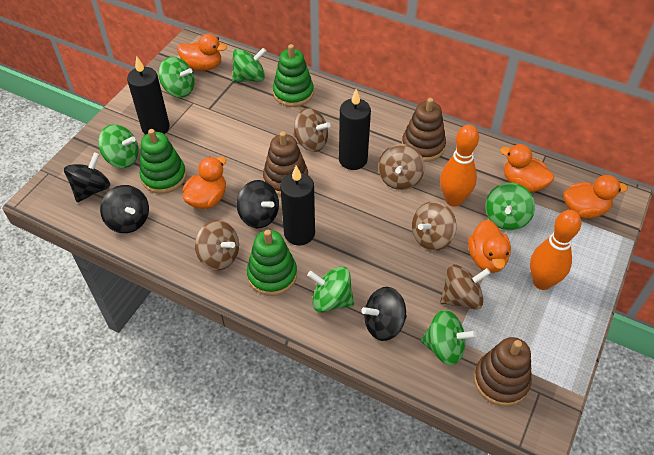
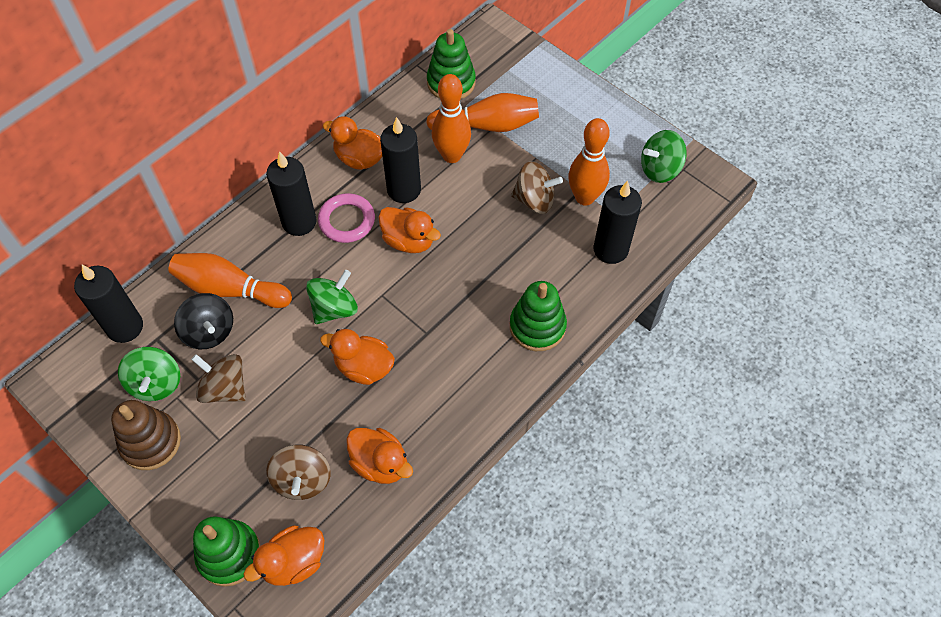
black candle: 3 -> 4
black spinning top: 4 -> 1
brown spinning top: 5 -> 3
brown stacking toy: 3 -> 1
green spinning top: 6 -> 3
orange bowling pin: 2 -> 4
pink ring: 0 -> 1

